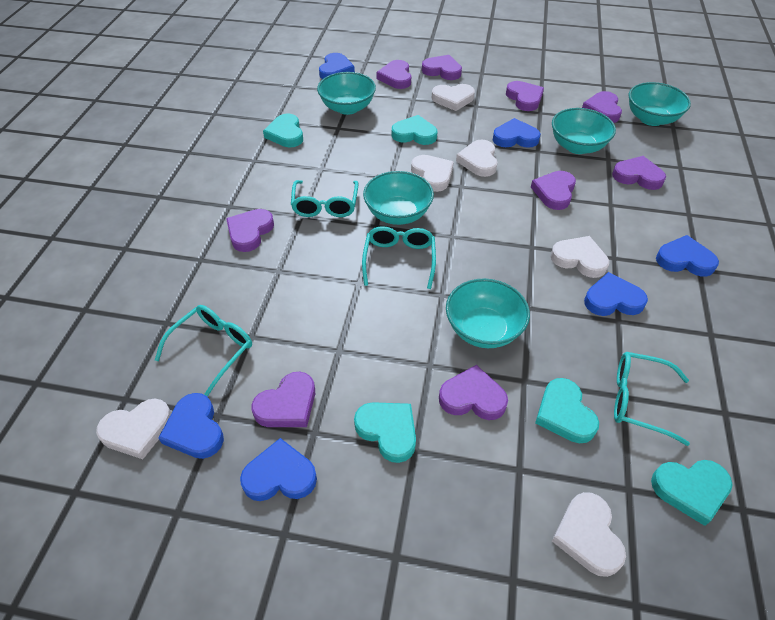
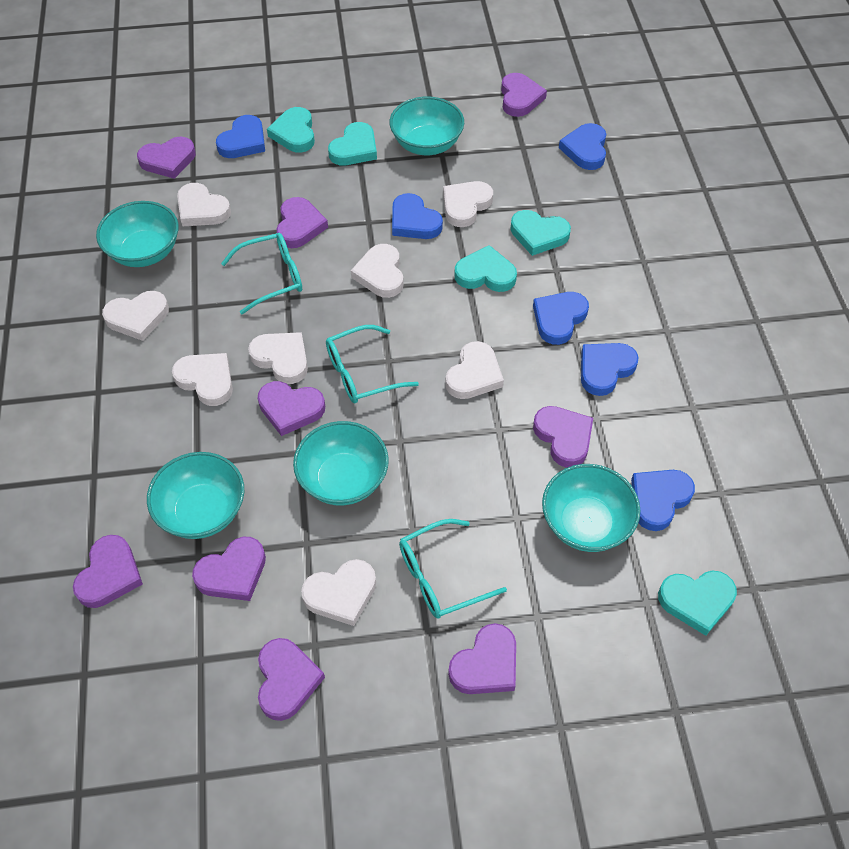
turquoise glasses: 4 -> 3
white heart: 6 -> 8

